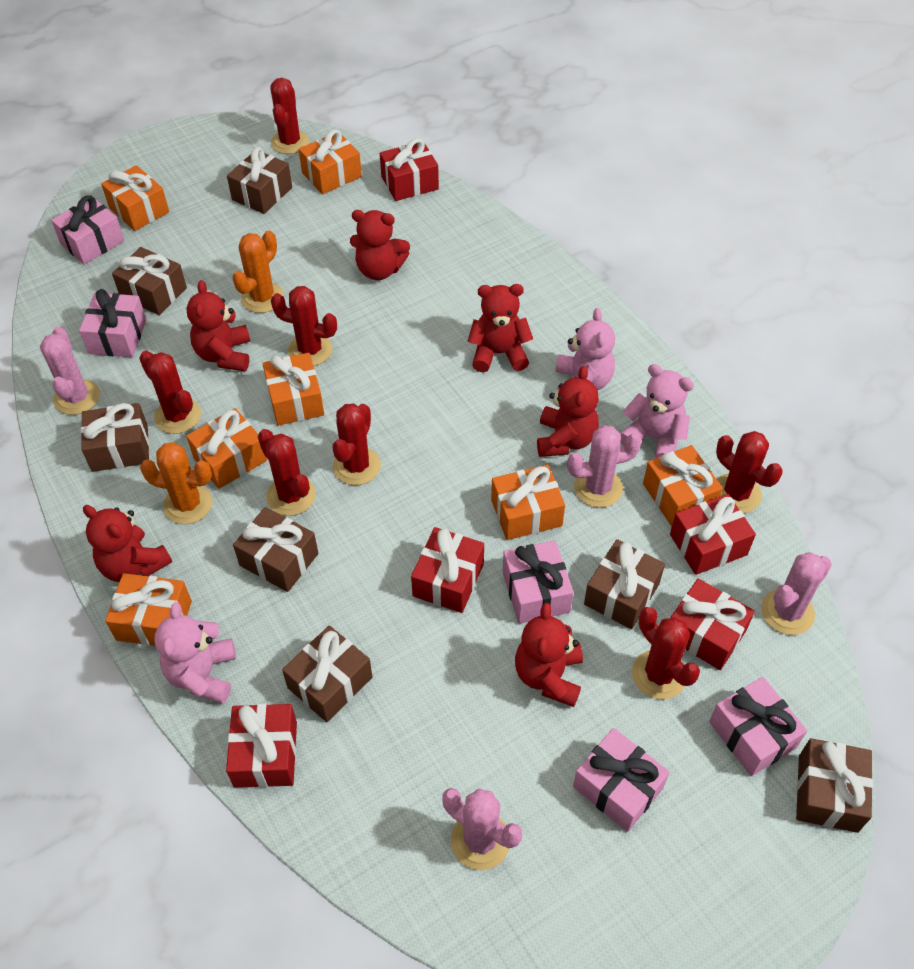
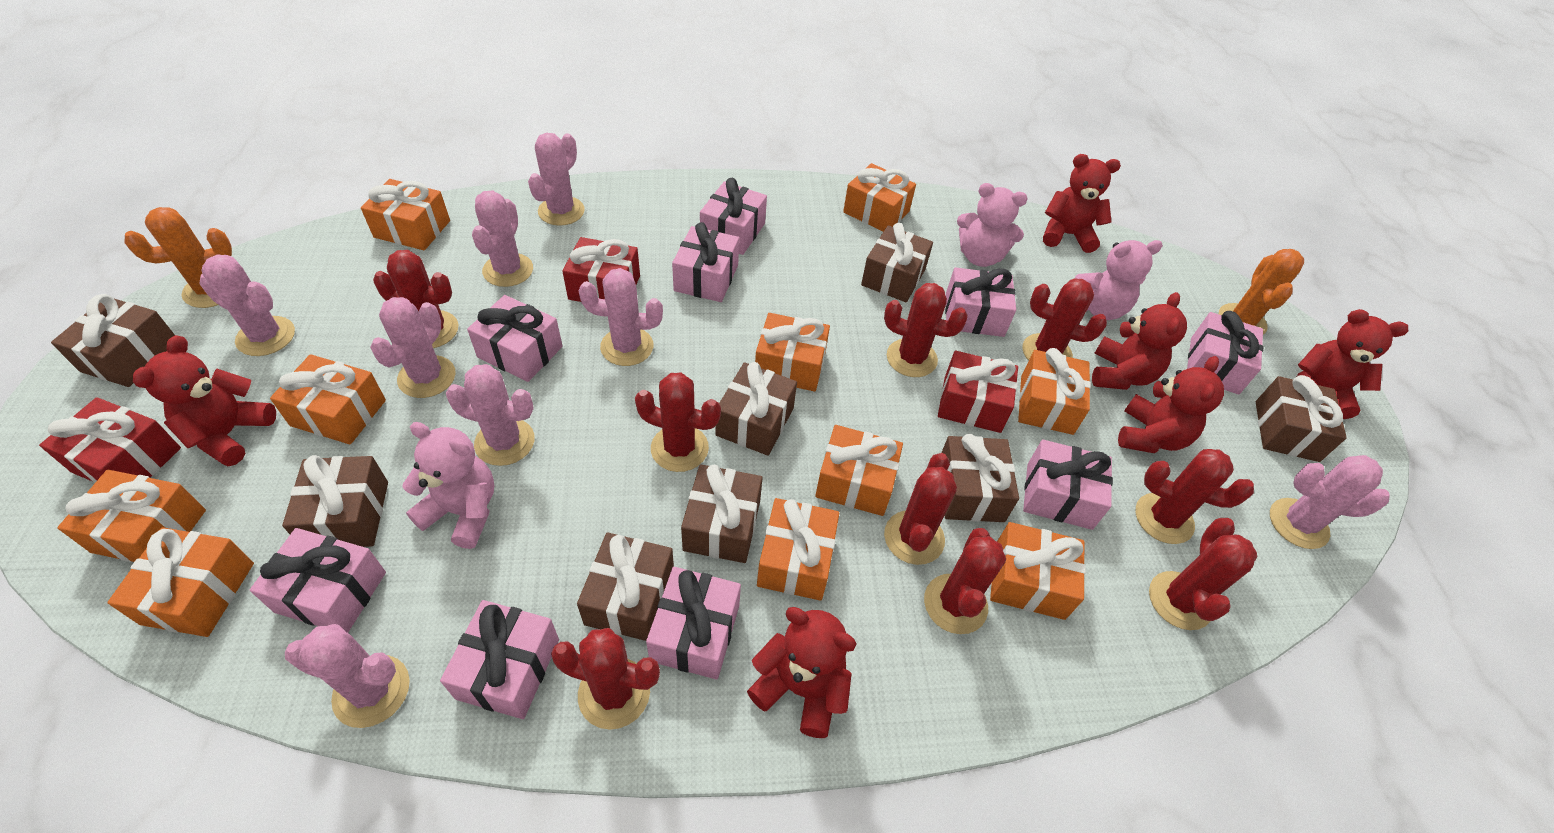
brown gift: 7 -> 8
orange gift: 7 -> 10
pink cactus: 4 -> 8
pink gift: 5 -> 9
red cactus: 7 -> 9
red gift: 5 -> 3

